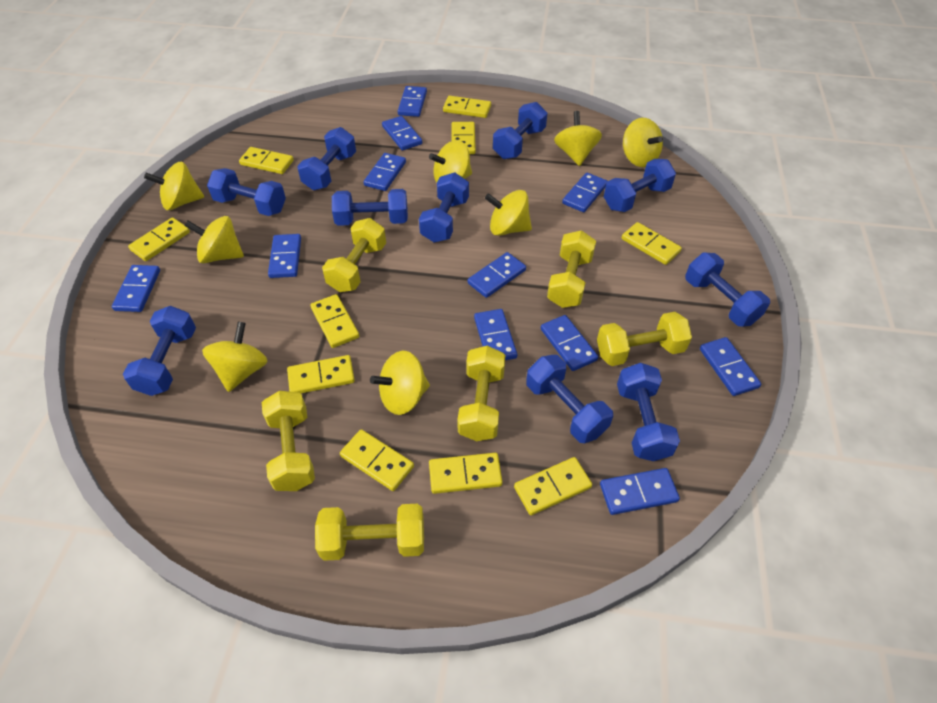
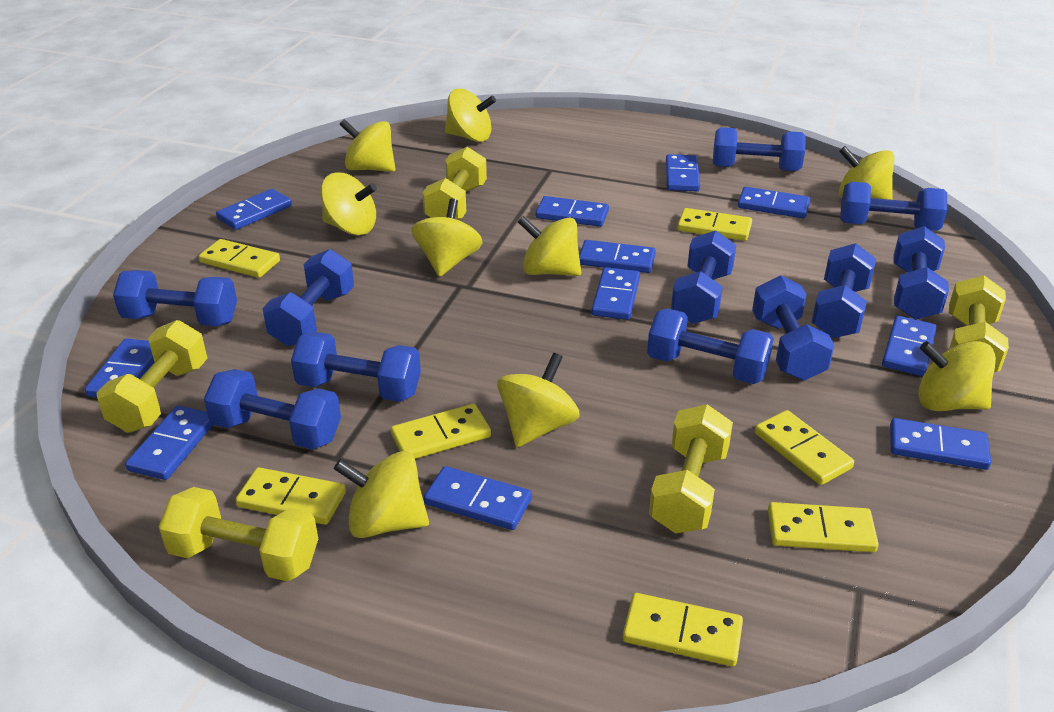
blue dumbbell: 10 -> 11
yellow domino: 10 -> 7
yellow dumbbell: 6 -> 5
yellow spinning top: 8 -> 9

